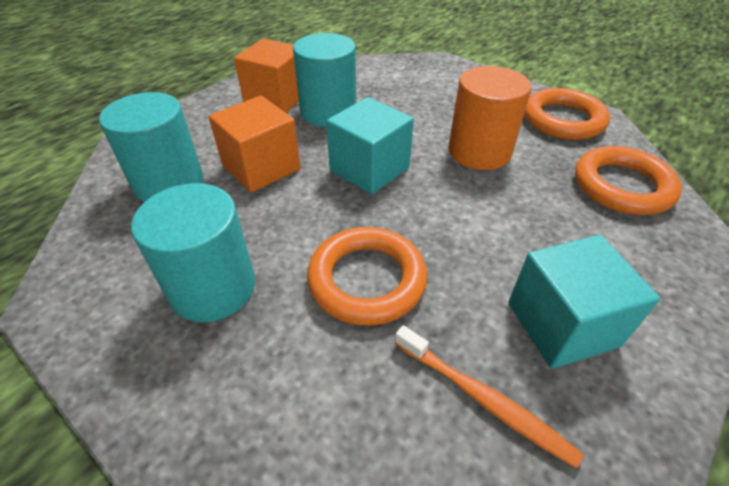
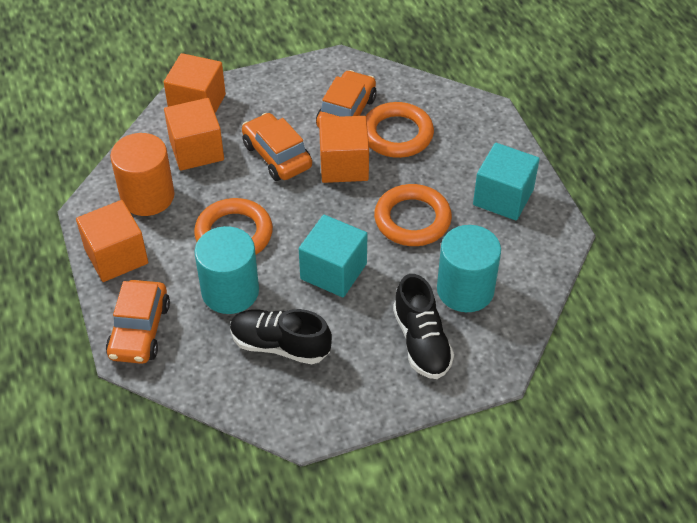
black shoe: 0 -> 2
orange car: 0 -> 3
orange cube: 2 -> 4
orange toothbrush: 1 -> 0
turquoise cylinder: 3 -> 2

